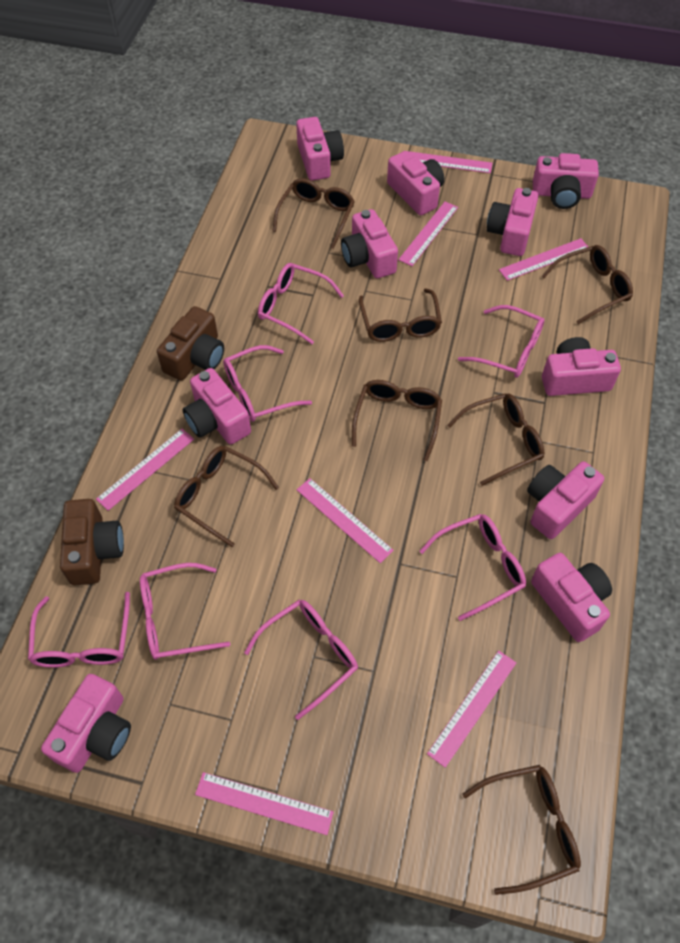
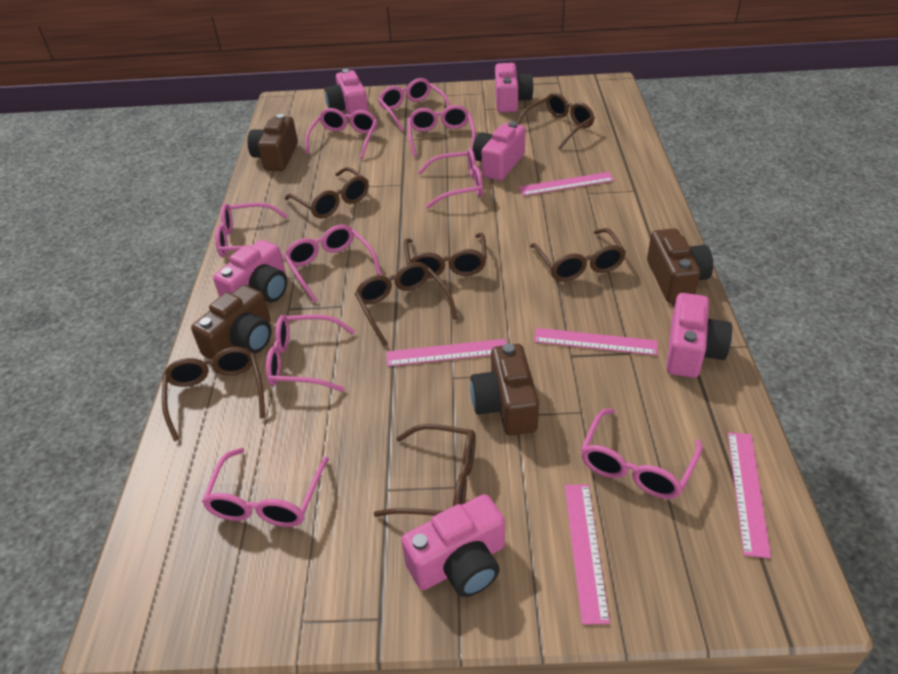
brown camera: 2 -> 4
pink camera: 10 -> 6
pink glasses: 7 -> 9
pink ruler: 7 -> 5

